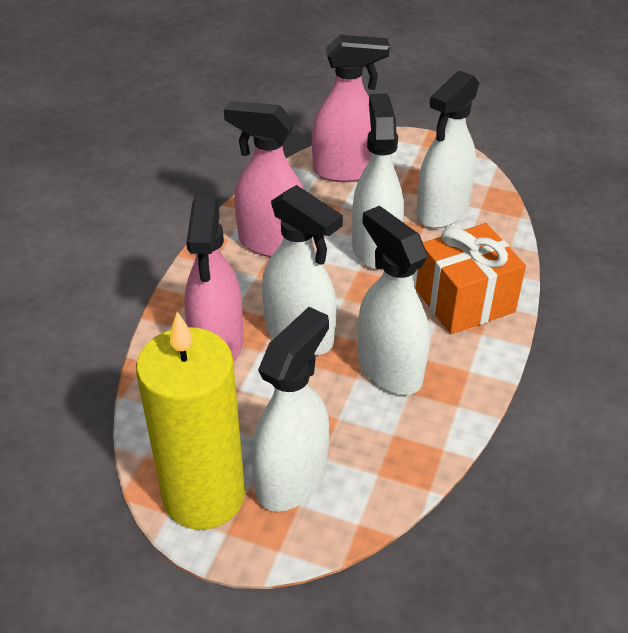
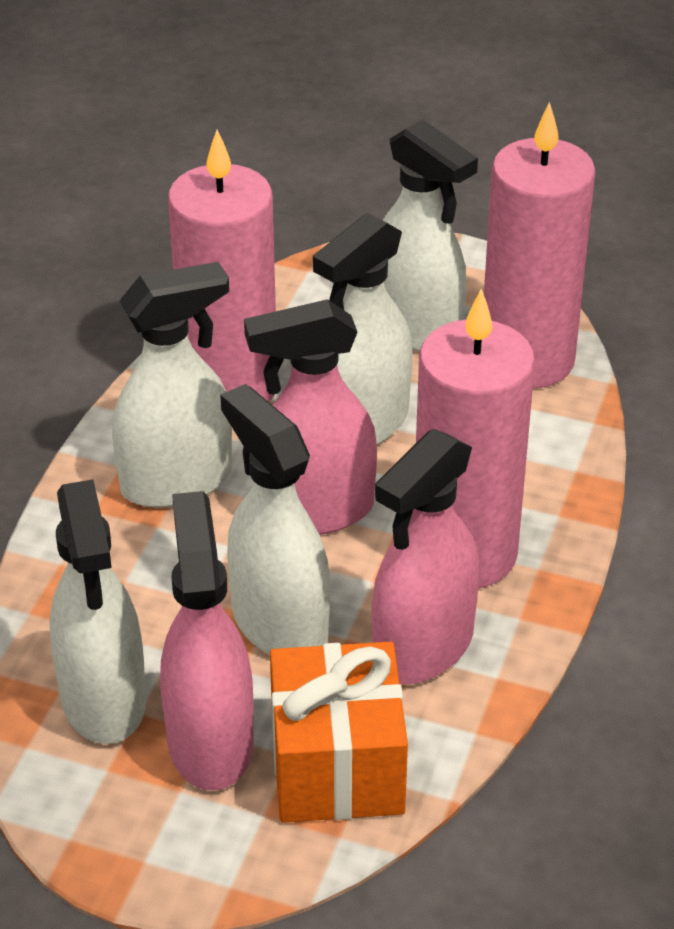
pink candle: 0 -> 3
yellow candle: 1 -> 0

